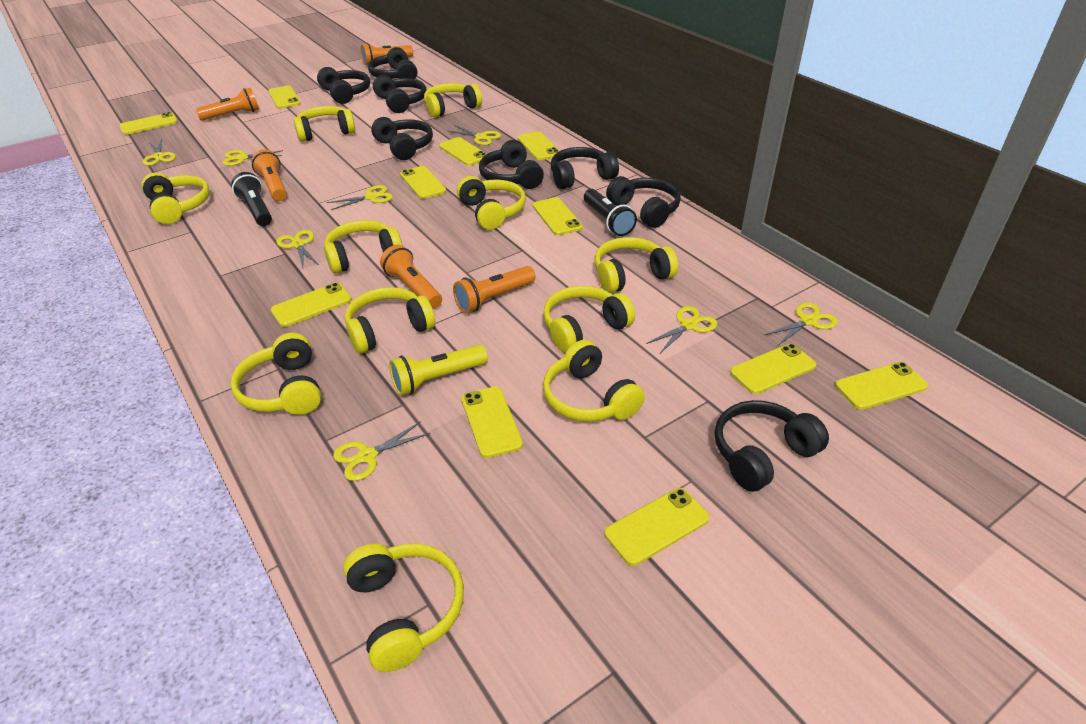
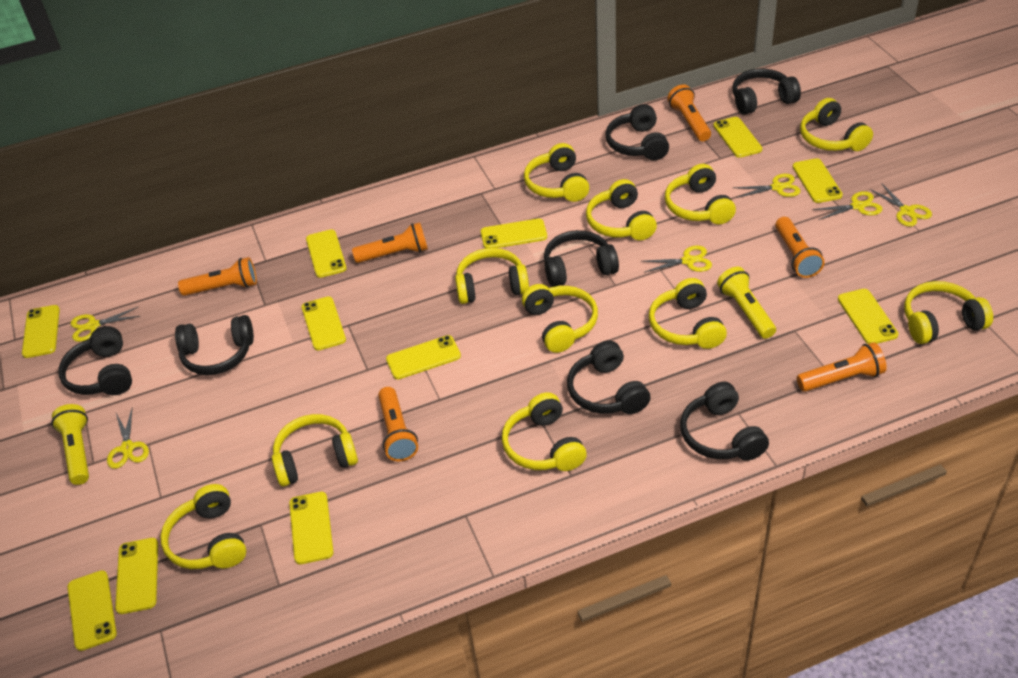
black flashlight: 2 -> 0
black headphones: 8 -> 7
orange flashlight: 5 -> 6
yellow flashlight: 1 -> 2
yellow scissors: 8 -> 6

